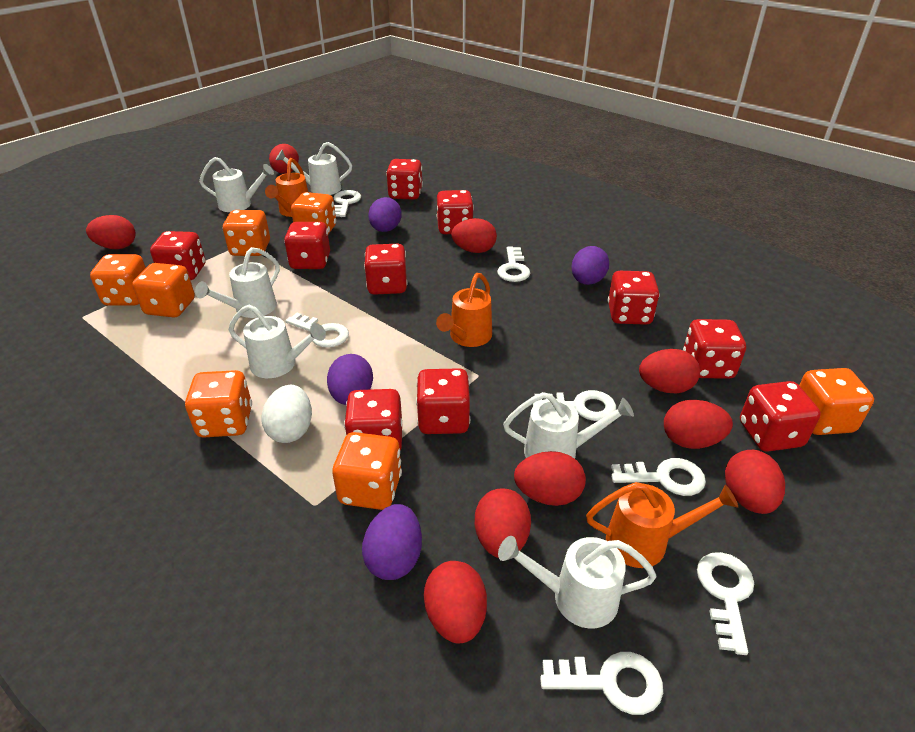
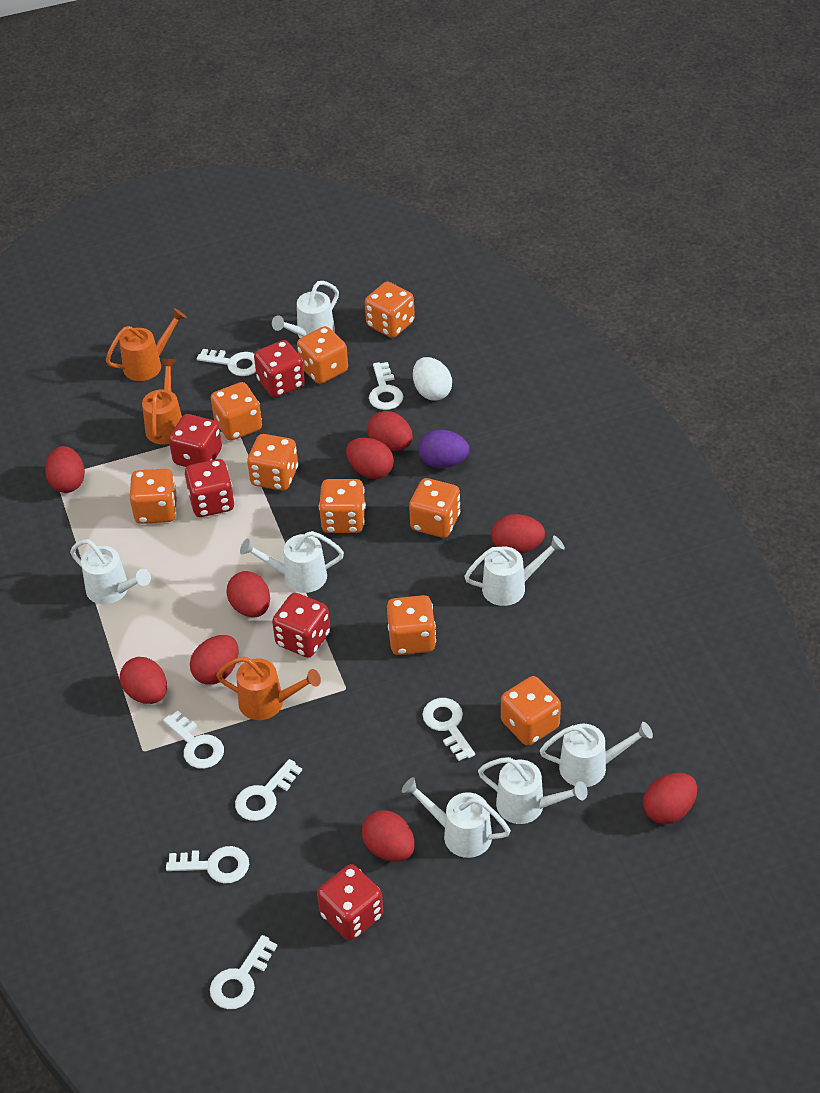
orange dice: 7 -> 9
purple egg: 4 -> 1
red dice: 10 -> 5
white watering can: 6 -> 7

